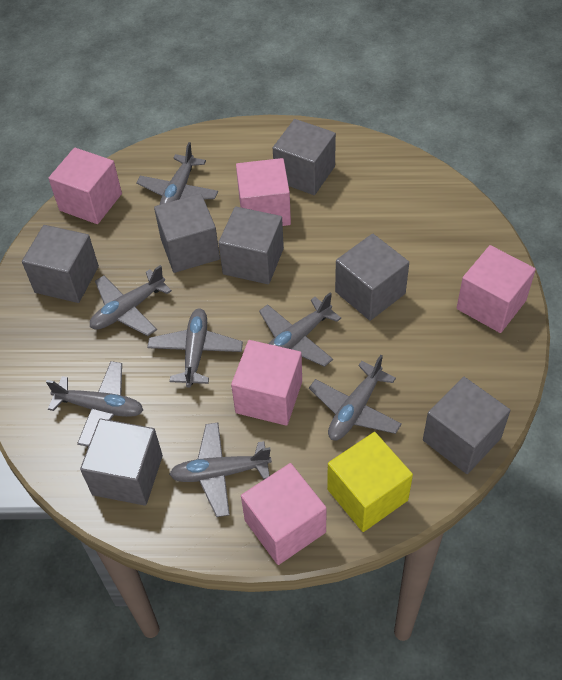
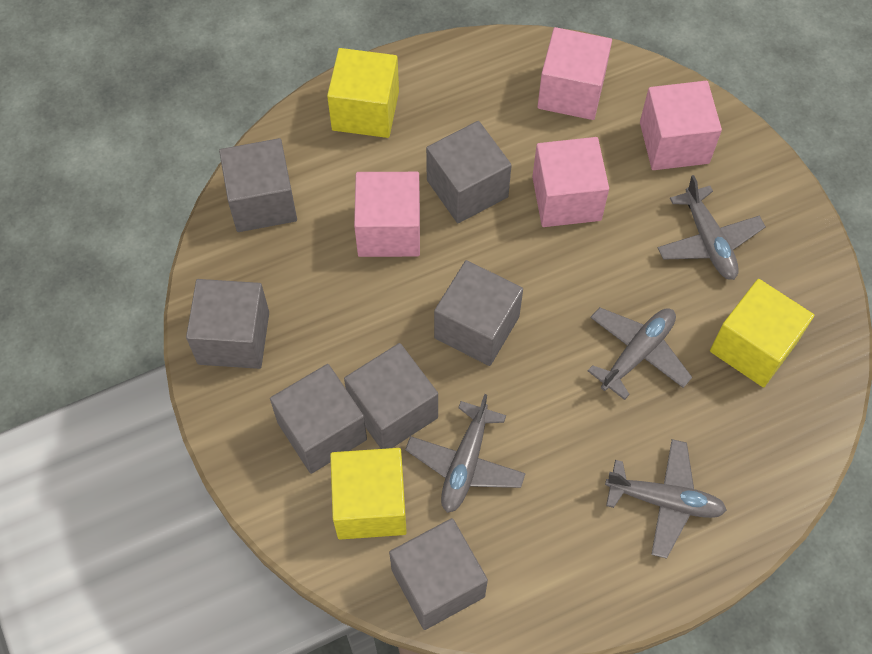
grey plane: 7 -> 4
pink cube: 5 -> 4
yellow cube: 1 -> 3

